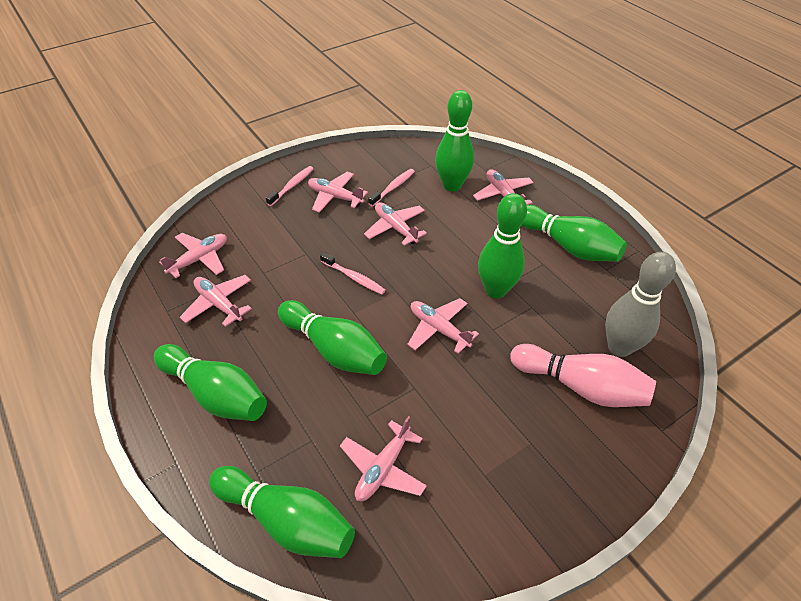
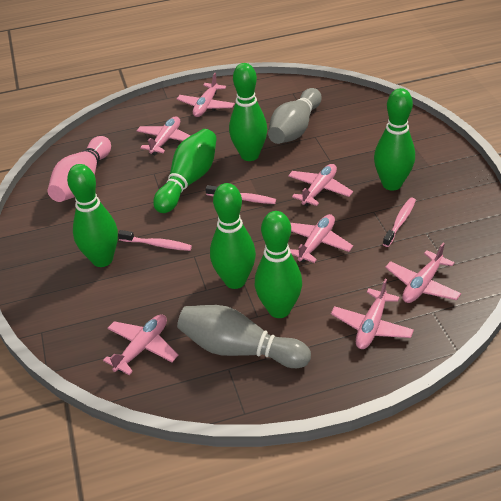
grey bowling pin: 1 -> 2

